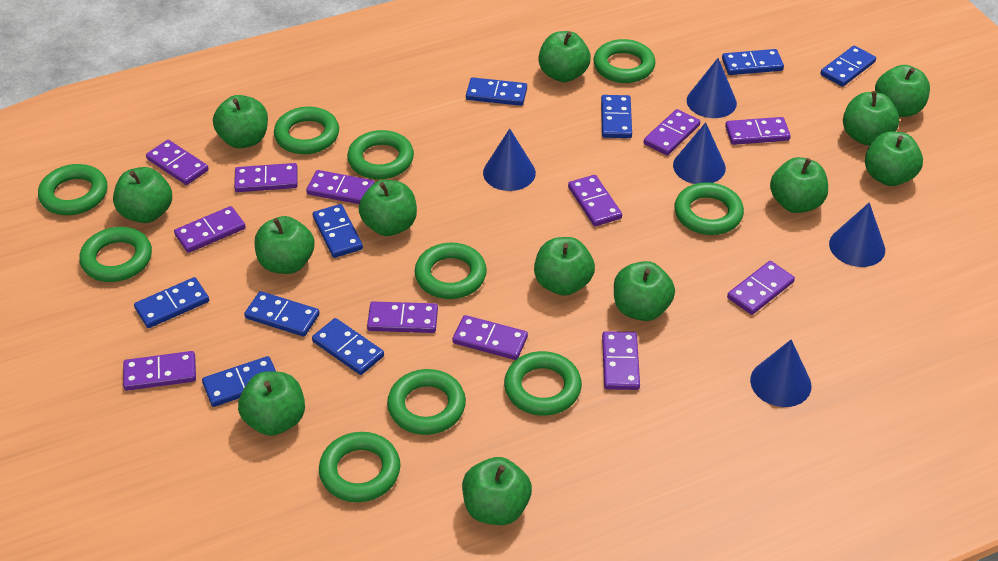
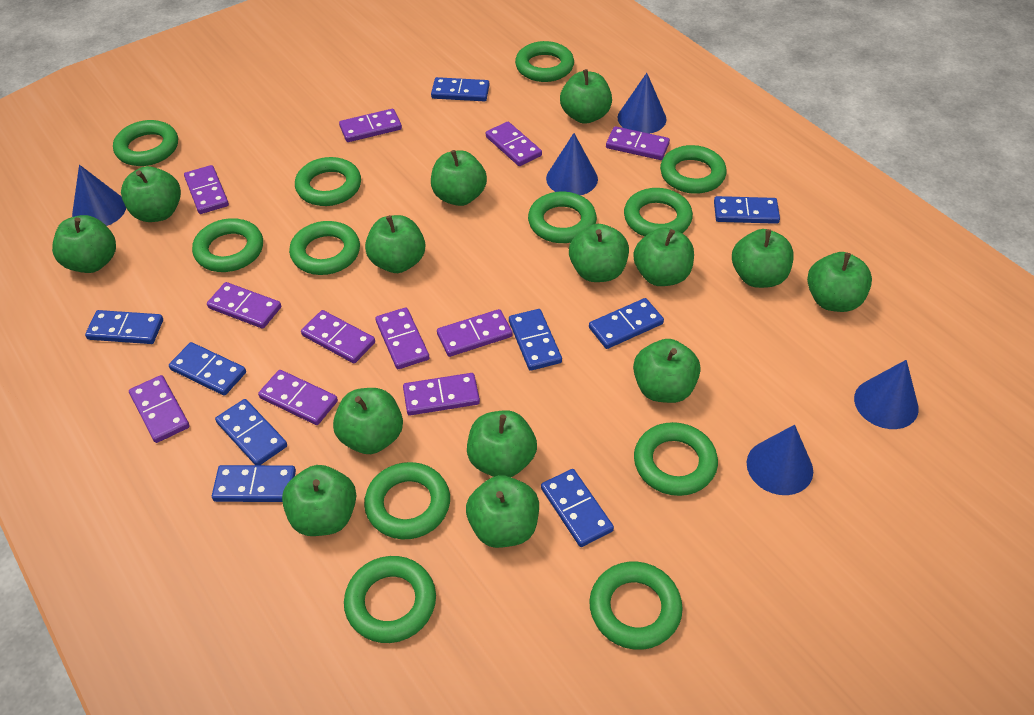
green apple: 13 -> 14
green ring: 10 -> 12
purple domino: 12 -> 11

